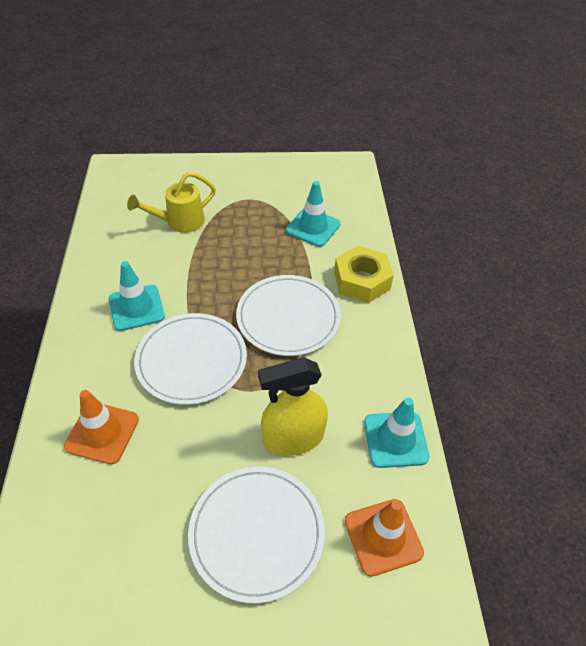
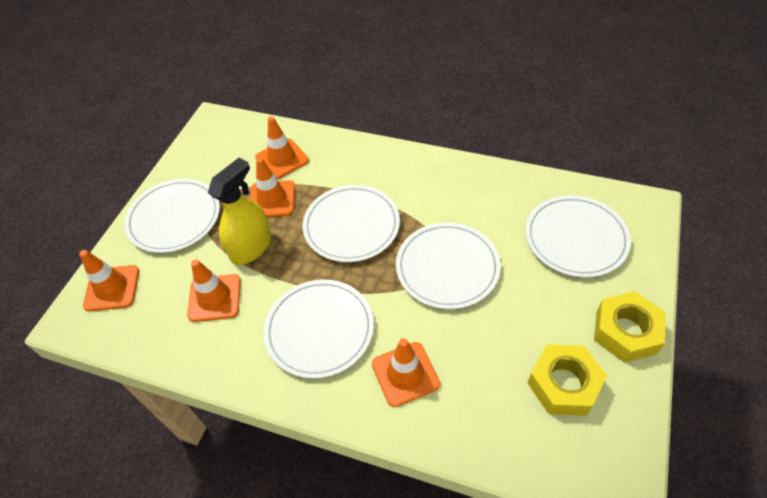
orange traffic cone: 2 -> 5
turquoise traffic cone: 3 -> 0
white plate: 3 -> 5
yellow nut: 1 -> 2
yellow watering can: 1 -> 0

